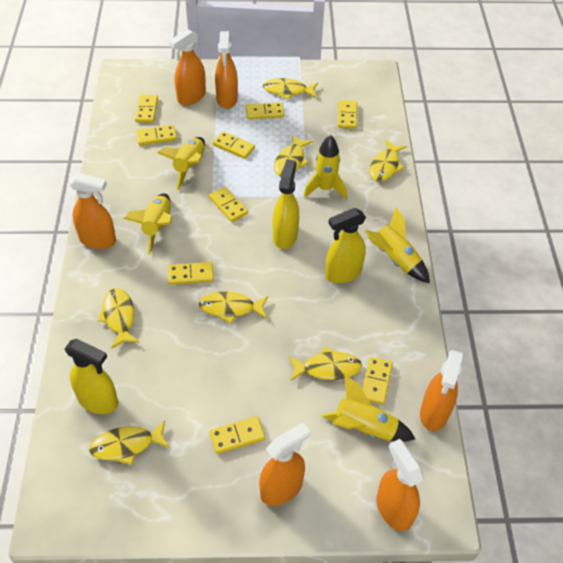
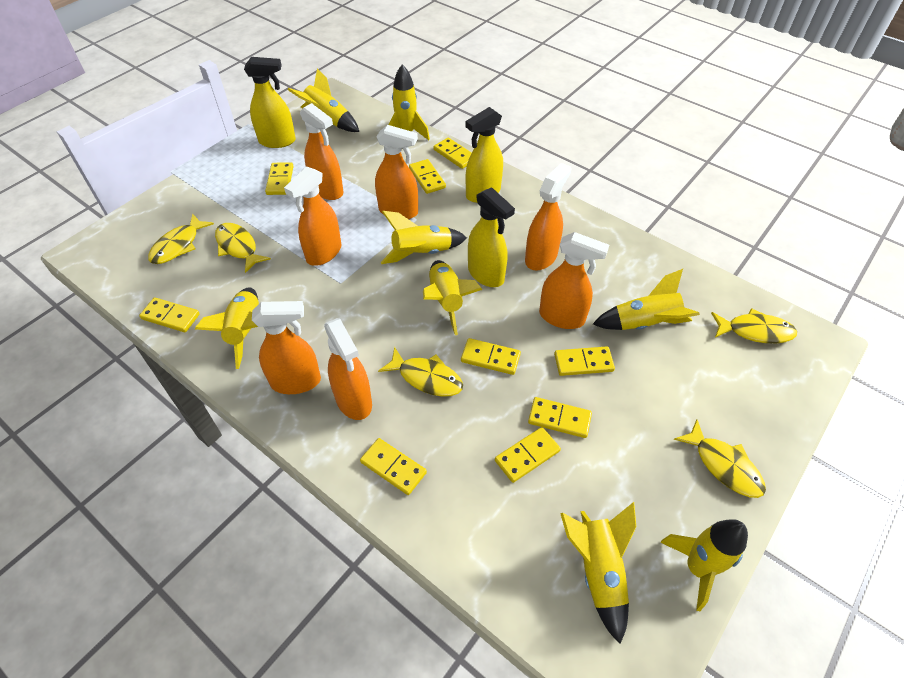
orange spray bottle: 6 -> 7
yellow fish: 7 -> 5
yellow rocket: 5 -> 8

